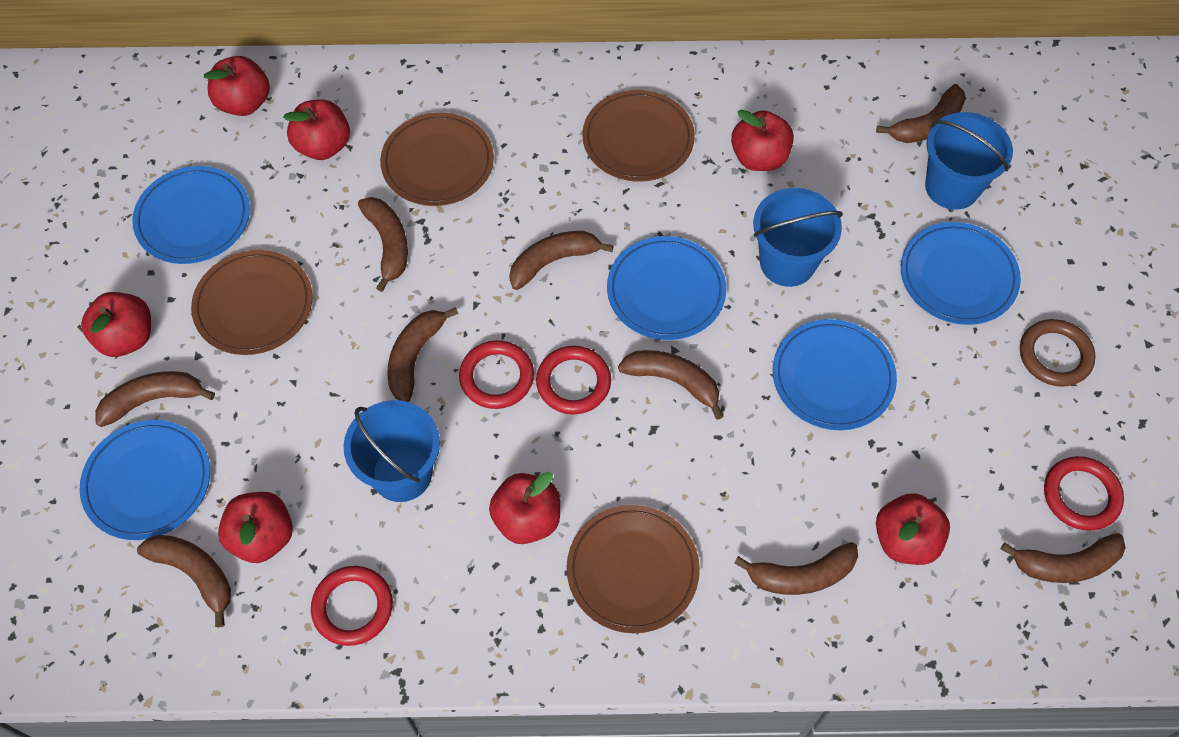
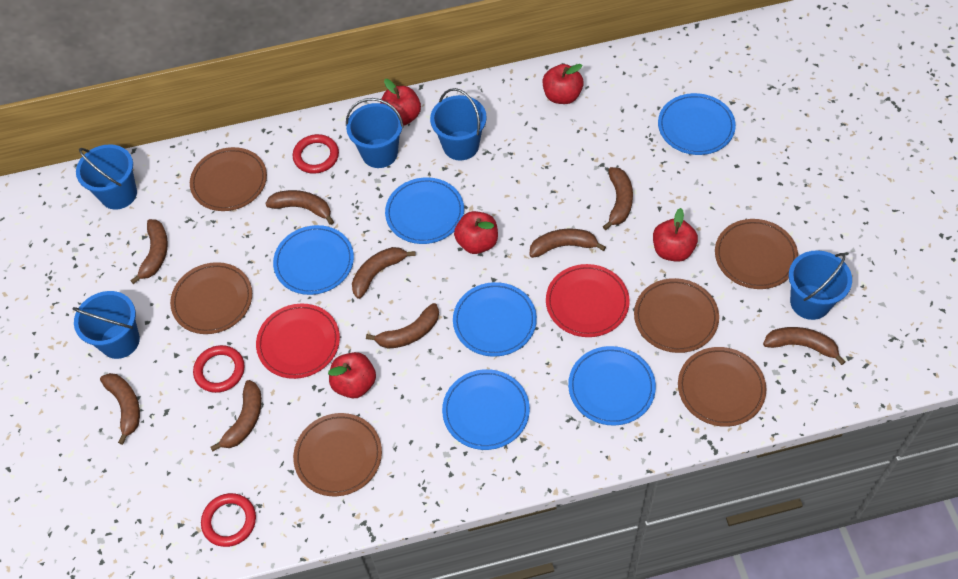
blue bucket: 3 -> 5
blue plate: 5 -> 6
brown plate: 4 -> 6
brown ring: 1 -> 0
red apple: 7 -> 5
red plate: 0 -> 2
red ring: 4 -> 3

